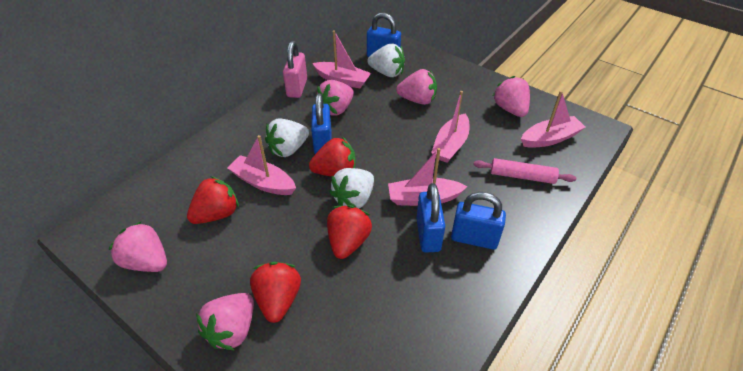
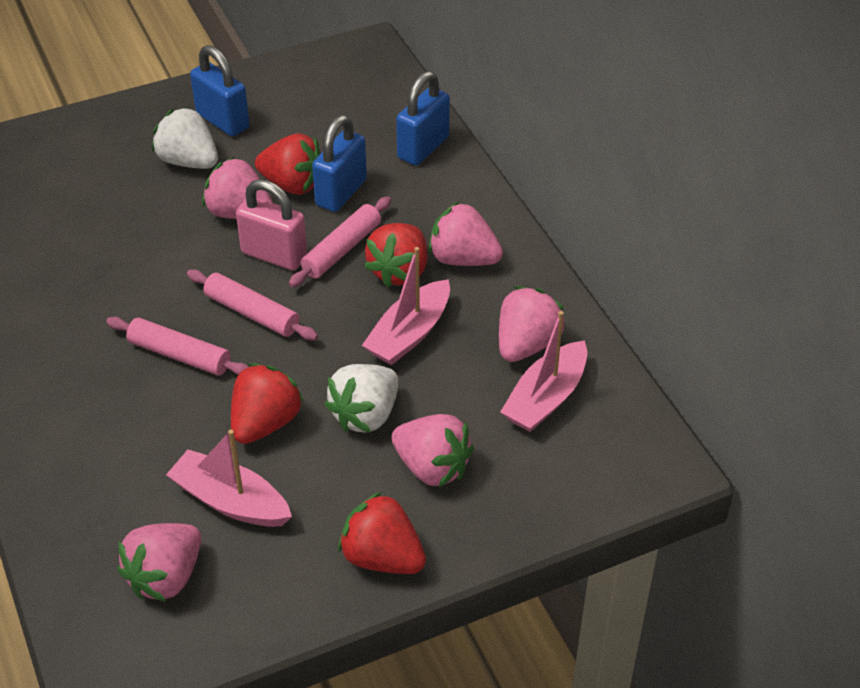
blue padlock: 4 -> 3
pink boat: 5 -> 3
pink rolling pin: 1 -> 3
white strawberry: 3 -> 2

